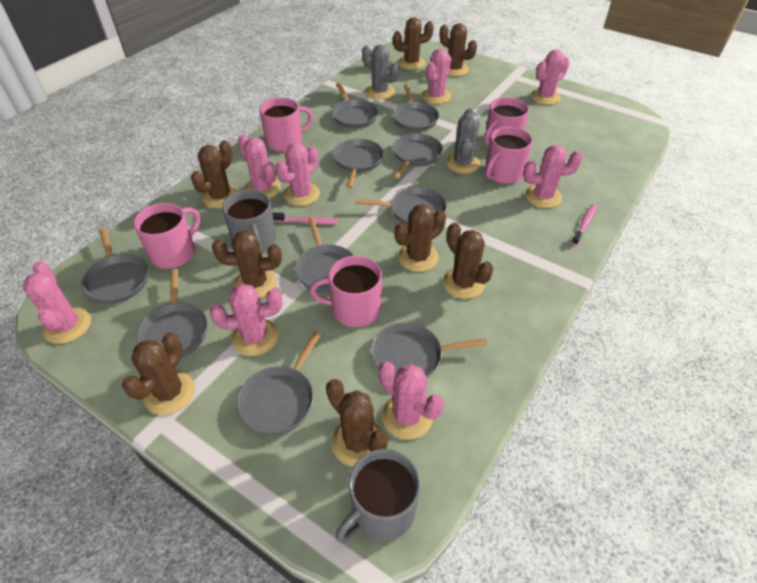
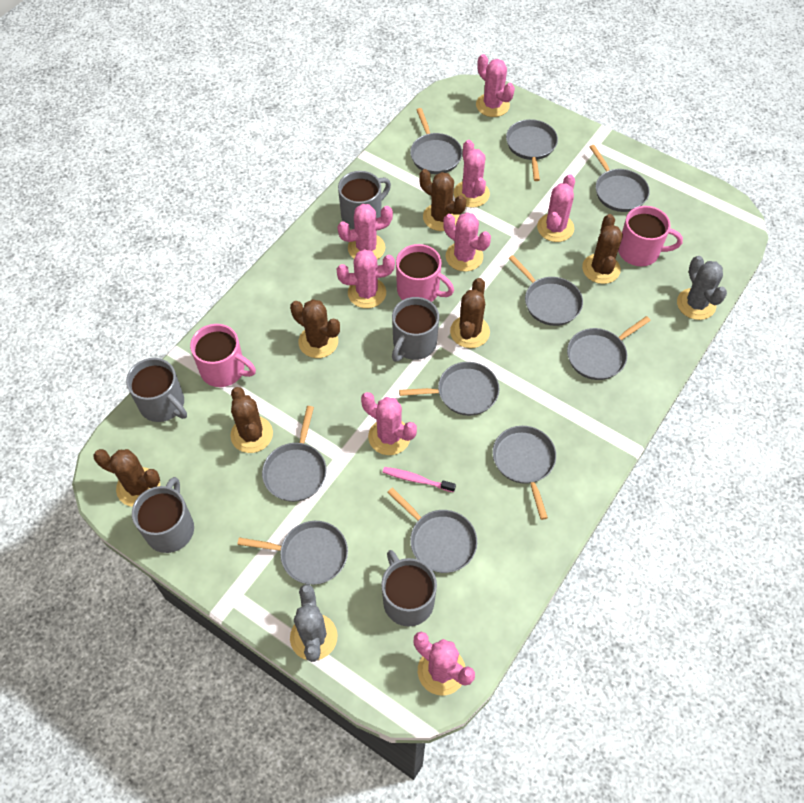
brown cactus: 8 -> 6
grey mug: 2 -> 5
pink mug: 5 -> 3
pink toothbrush: 2 -> 1

